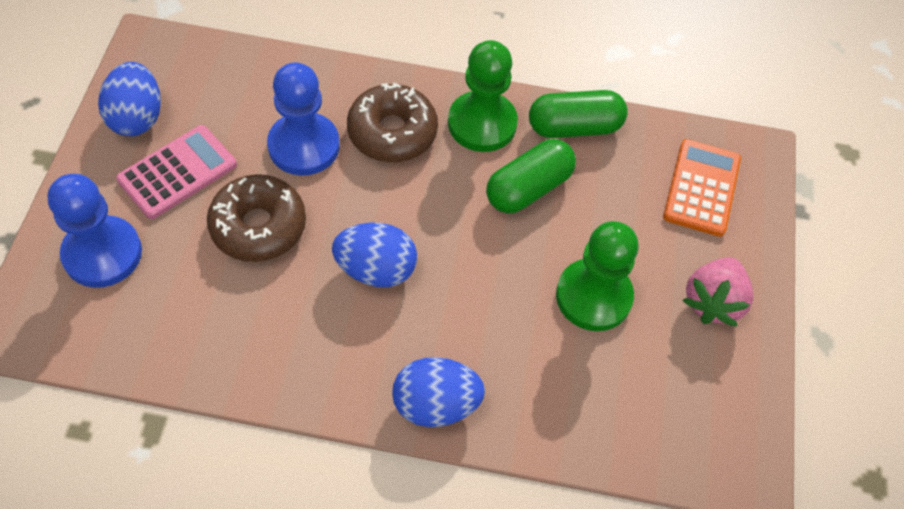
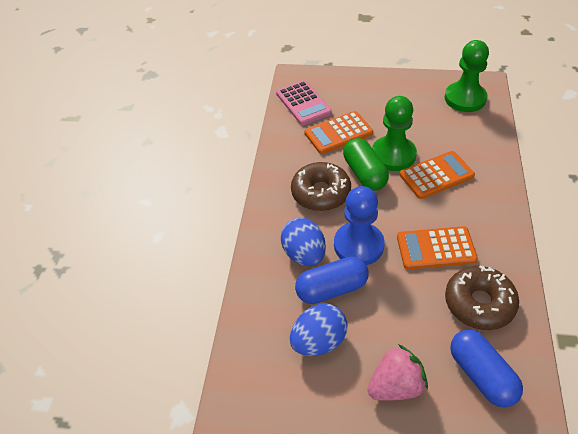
blue capsule: 0 -> 2
blue egg: 3 -> 2
blue pawn: 2 -> 1
green capsule: 2 -> 1
orange calculator: 1 -> 3

